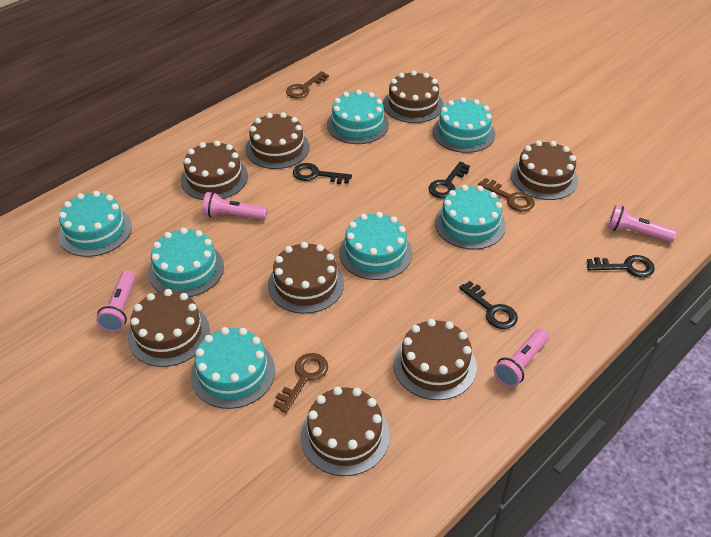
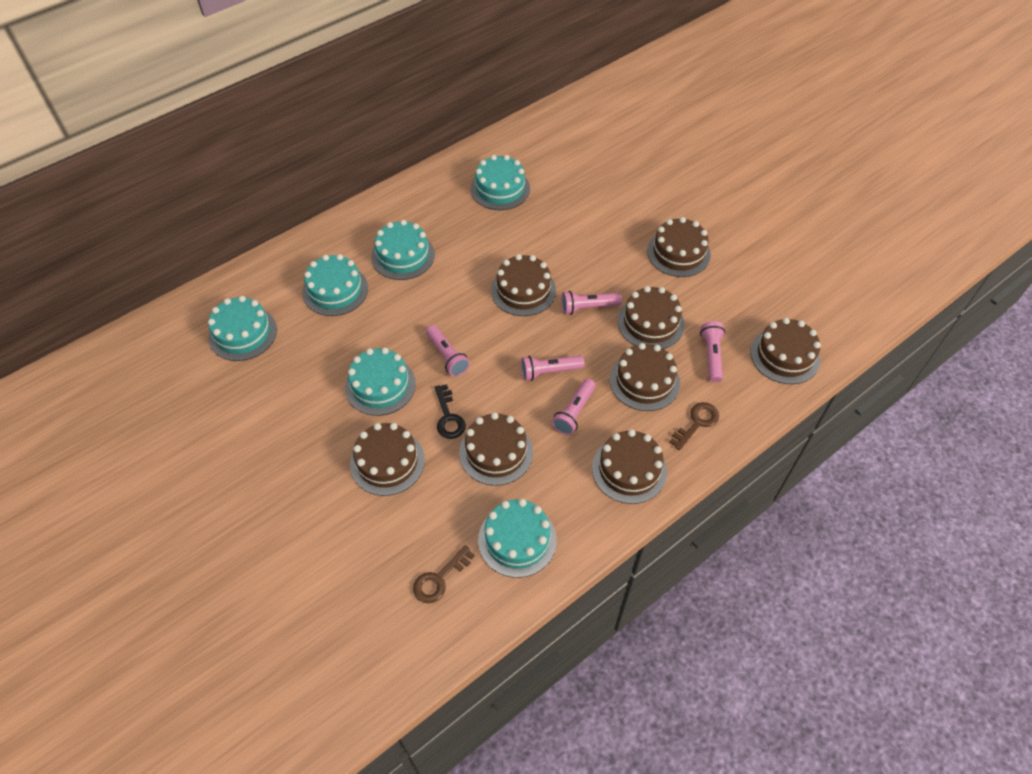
black key: 4 -> 1
brown key: 3 -> 2
pink flashlight: 4 -> 5
turquoise cake: 7 -> 6

